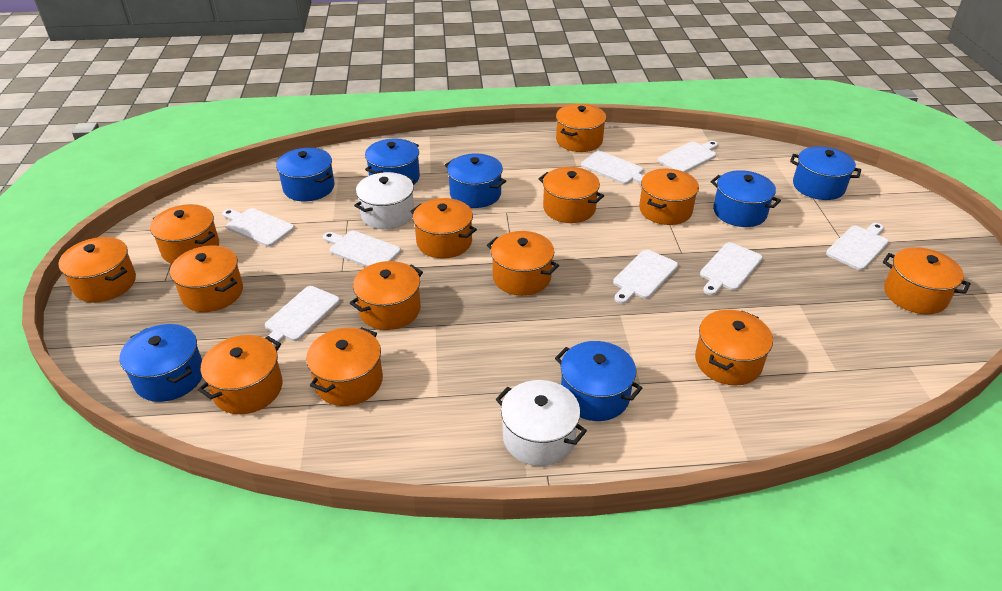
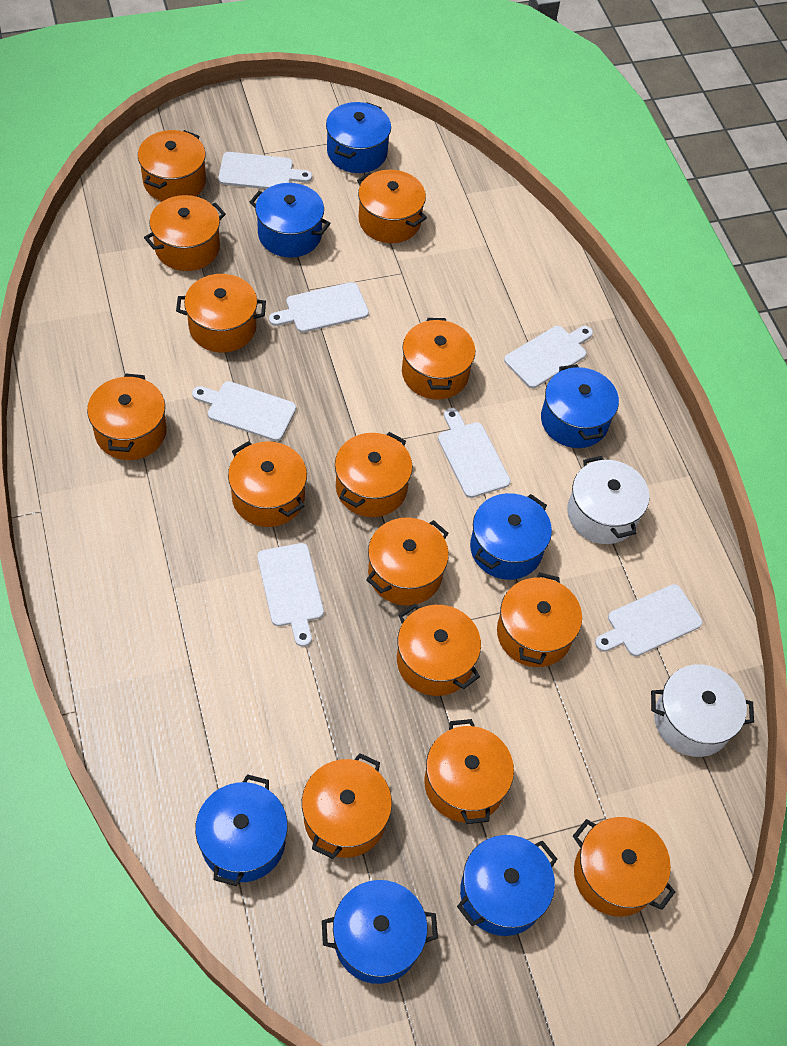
orange pot: 13 -> 14
white cutting board: 8 -> 7

